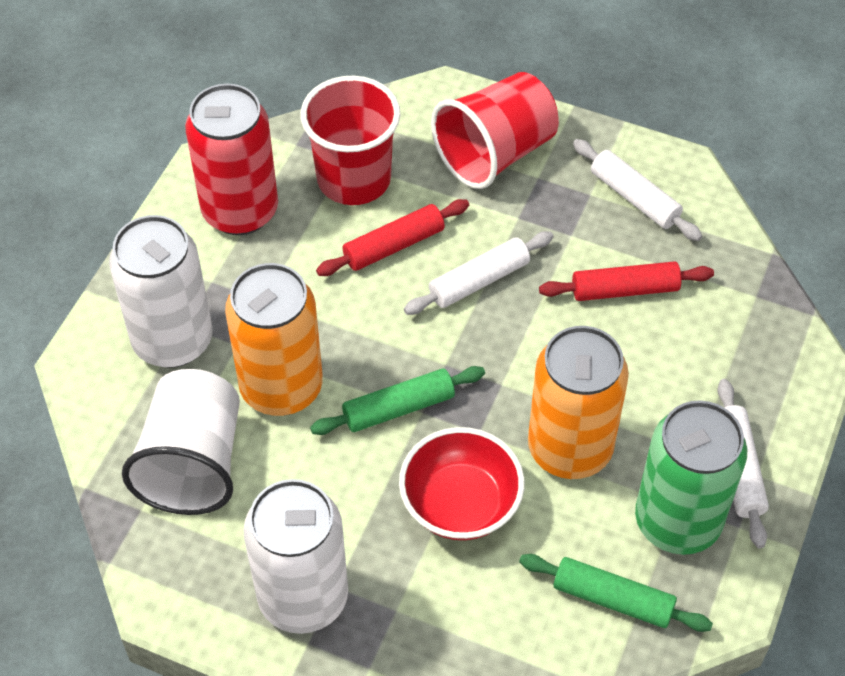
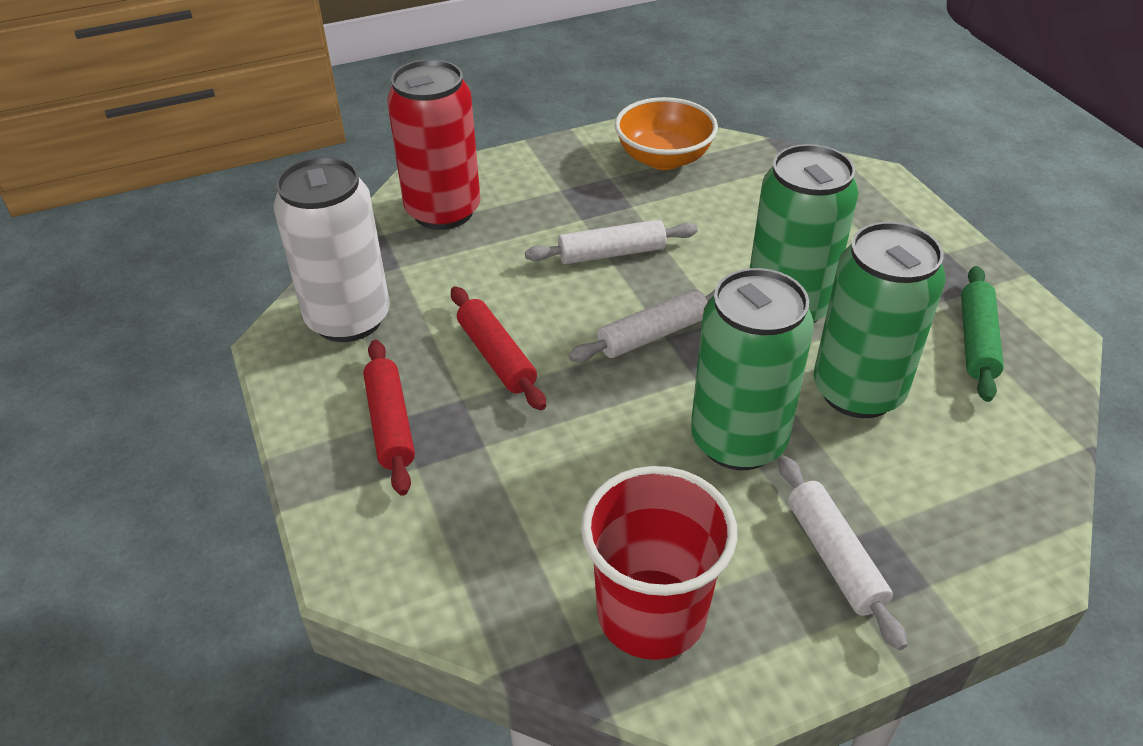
green can: 1 -> 3
green rolling pin: 2 -> 1
orange bowl: 0 -> 1
orange can: 2 -> 0
red bowl: 1 -> 0
red cup: 2 -> 1
white can: 2 -> 1
white cup: 1 -> 0

